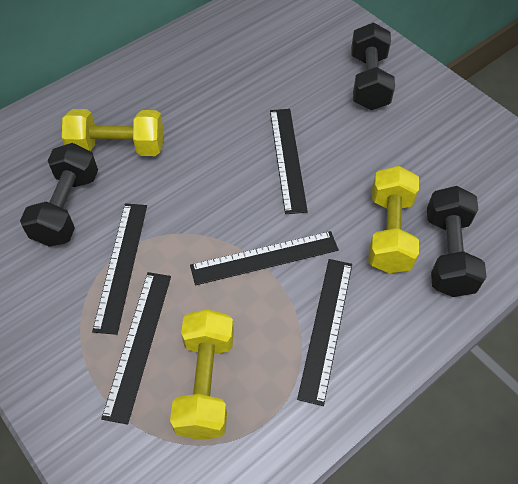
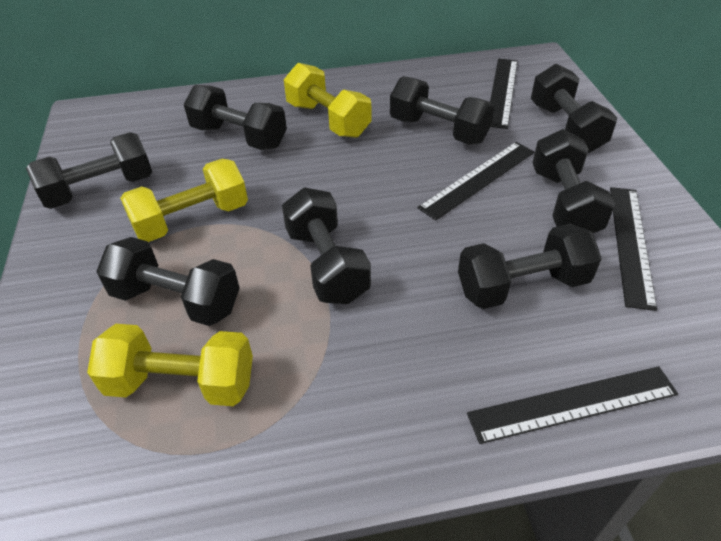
black dumbbell: 3 -> 8
black ruler: 5 -> 4

